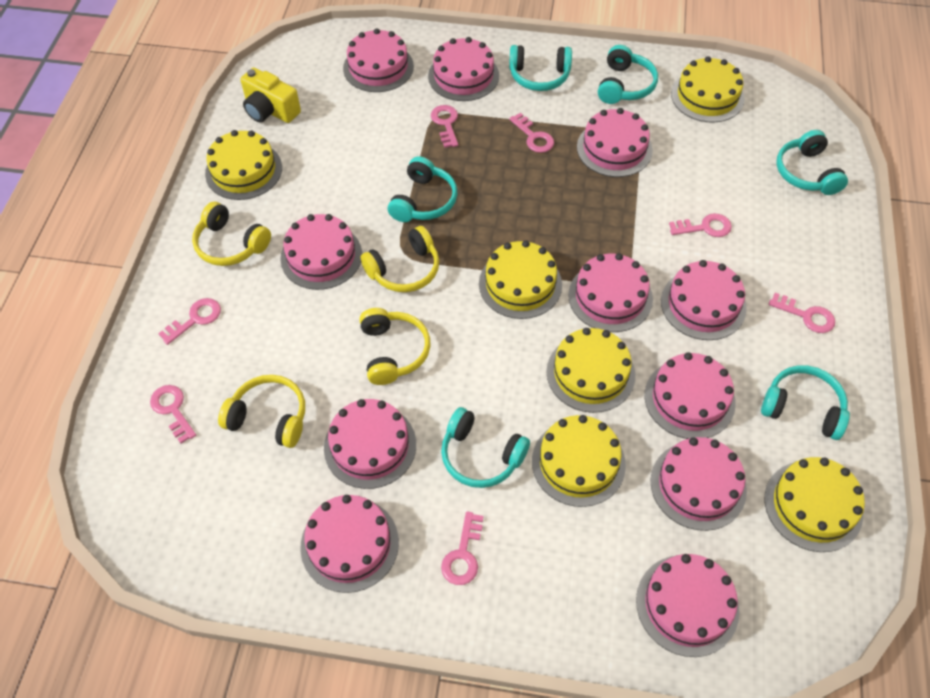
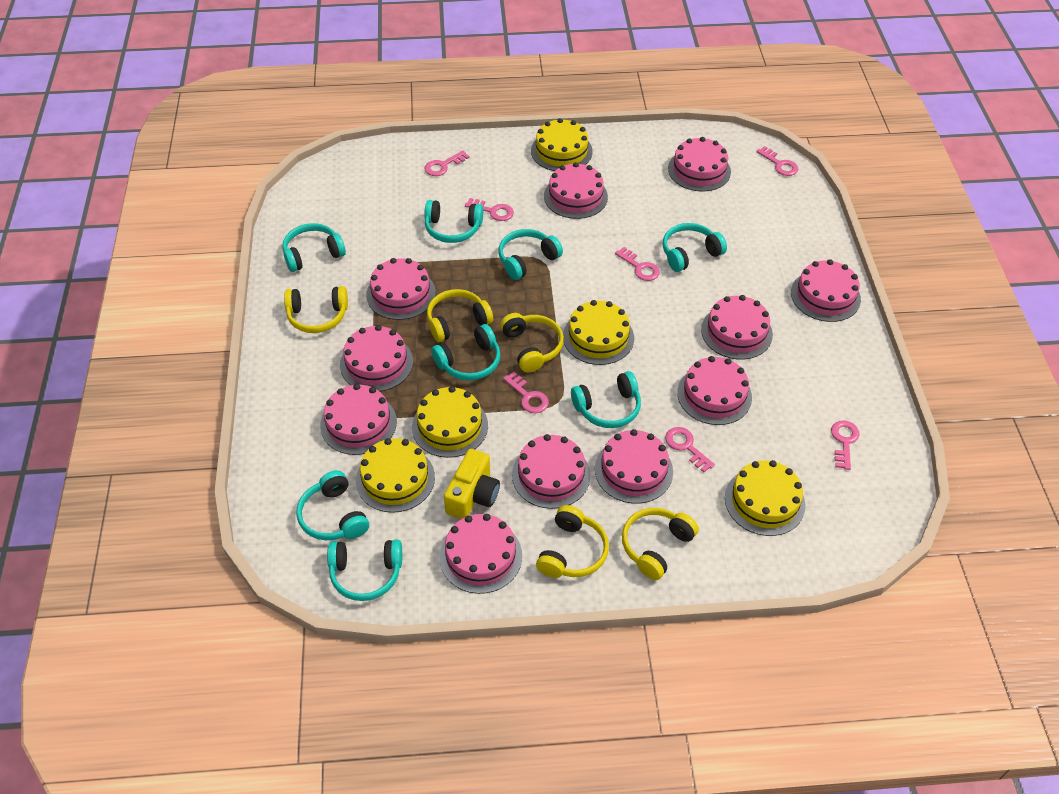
turquoise headphones: 6 -> 8
yellow cake: 6 -> 5
yellow headphones: 4 -> 5

